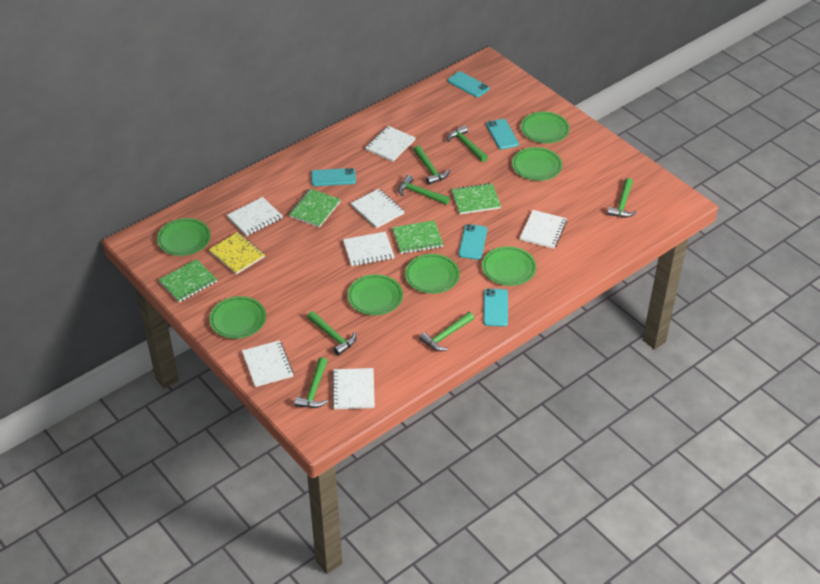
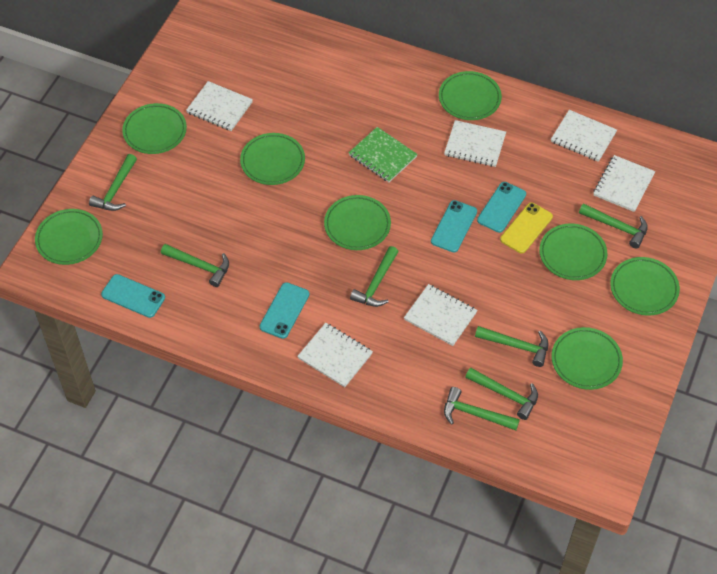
green notebook: 4 -> 1
green plate: 7 -> 8
turquoise phone: 5 -> 4
white notebook: 7 -> 6
yellow notebook: 1 -> 0
yellow phone: 0 -> 1

